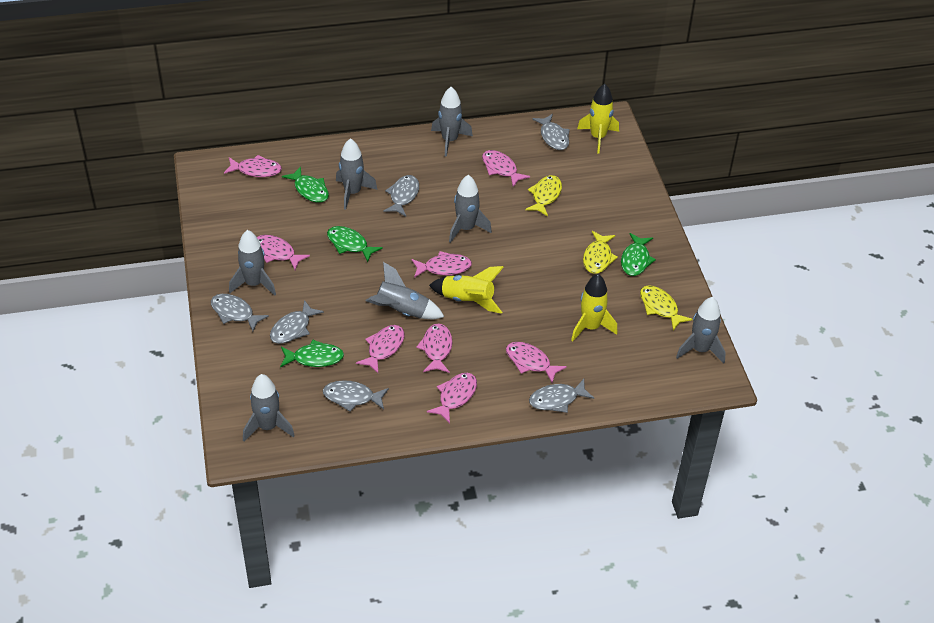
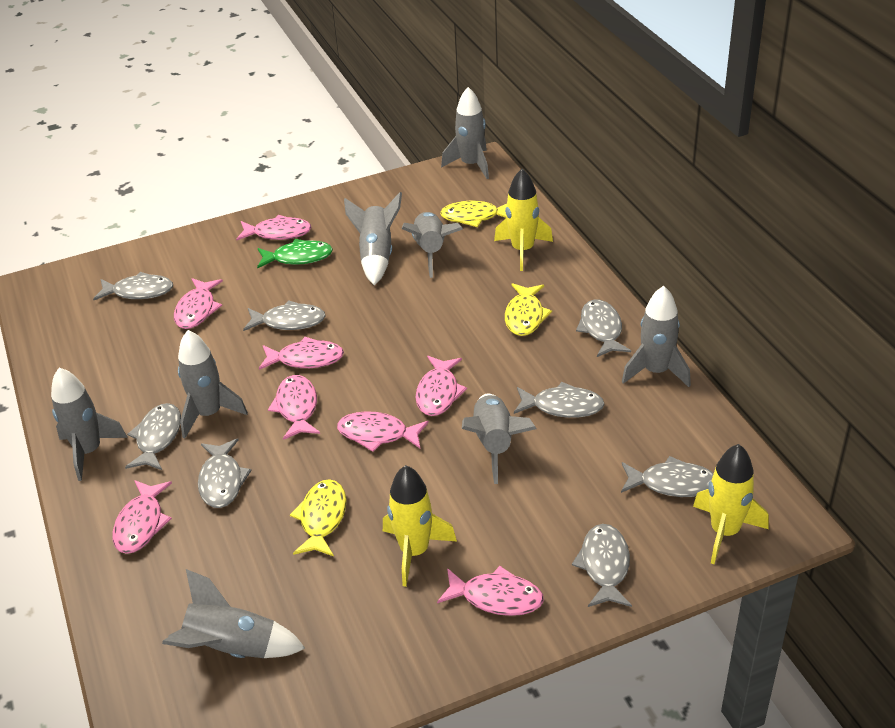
green fish: 4 -> 1
grey fish: 6 -> 8
grey rocket: 7 -> 8

